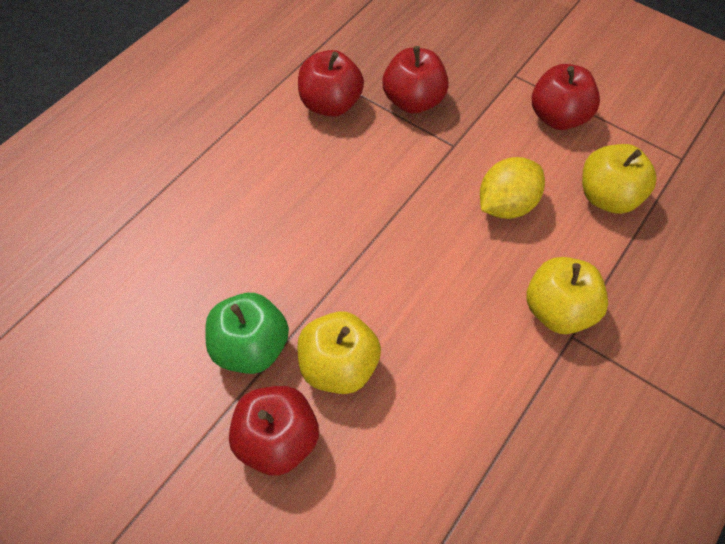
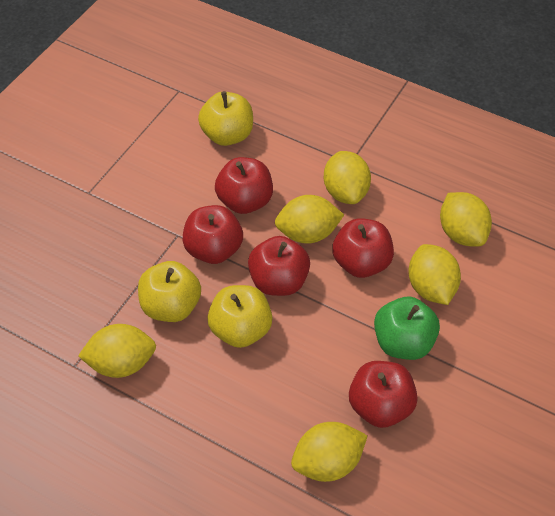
red apple: 4 -> 5
yellow lemon: 1 -> 6

